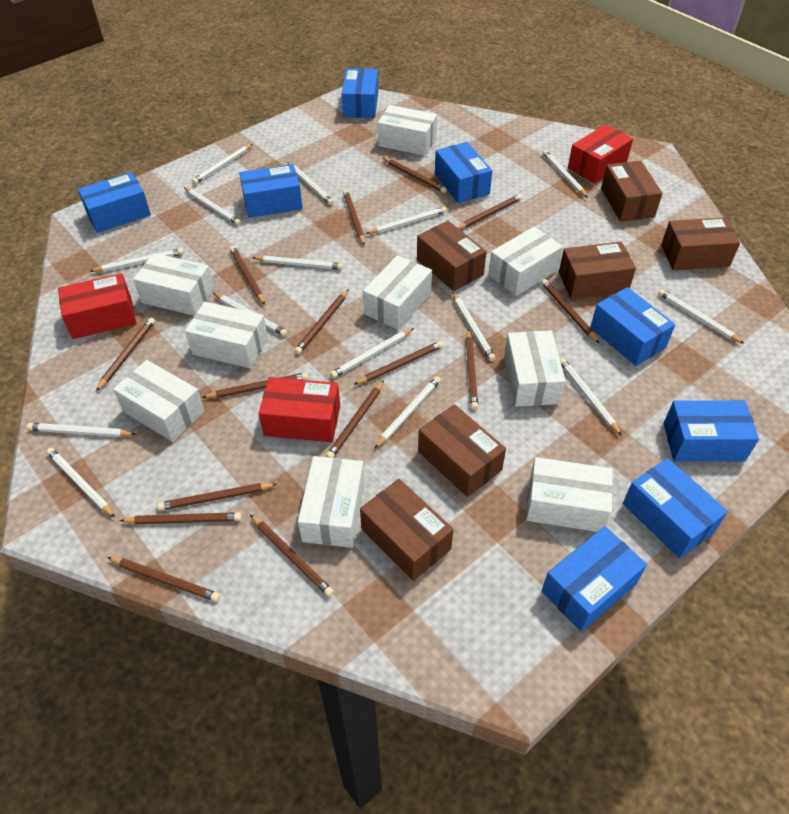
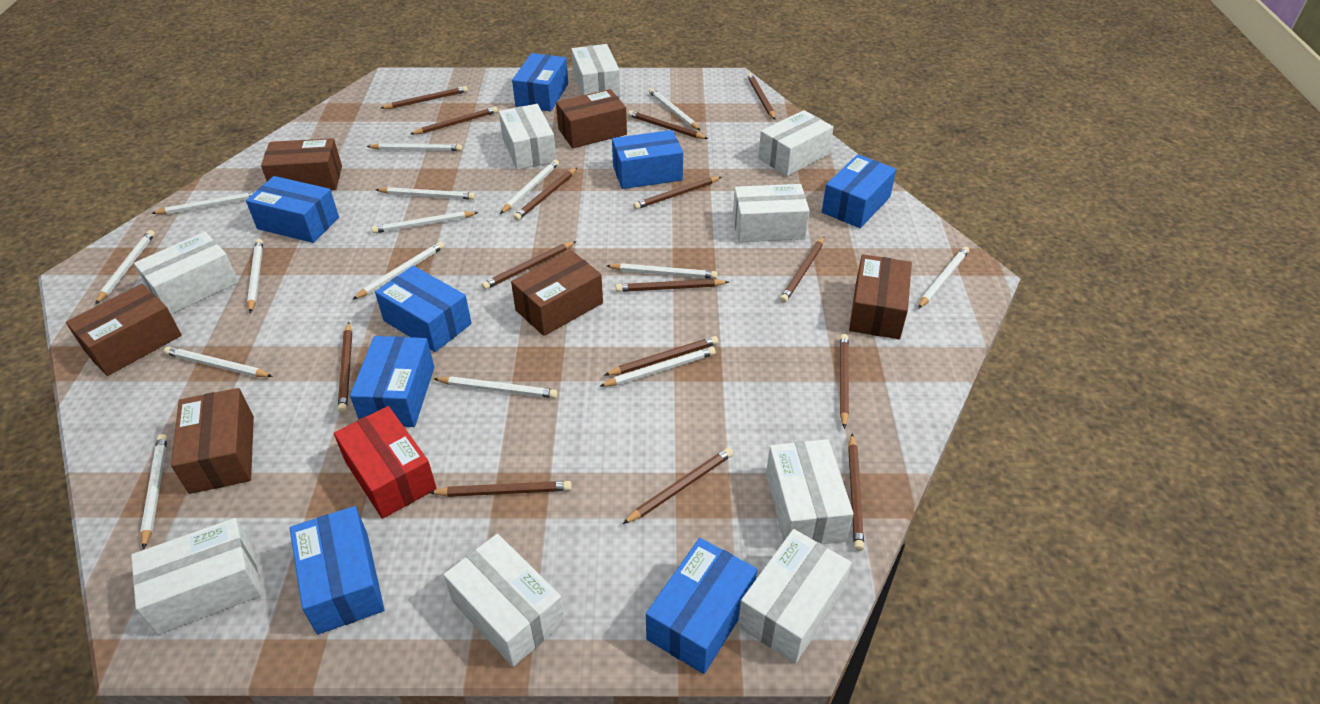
red box: 3 -> 1

